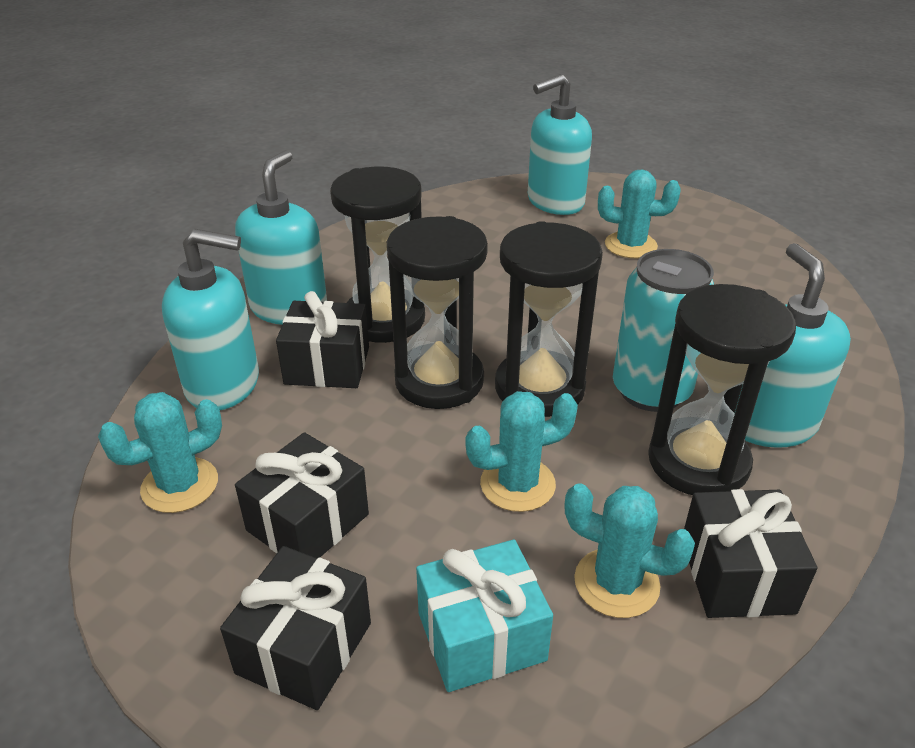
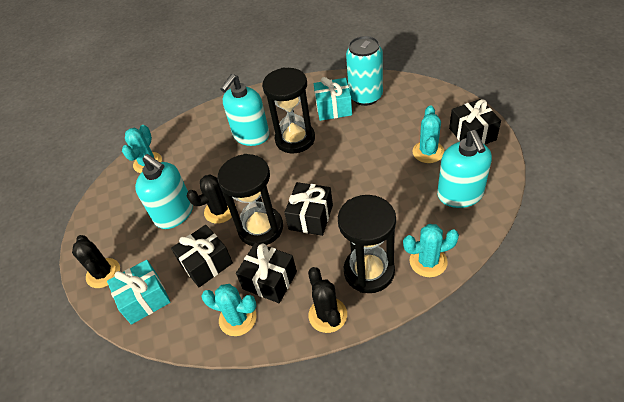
black cactus: 0 -> 3
black hourglass: 4 -> 3
turquoise gift: 1 -> 2
turquoise soap dispenser: 4 -> 3

